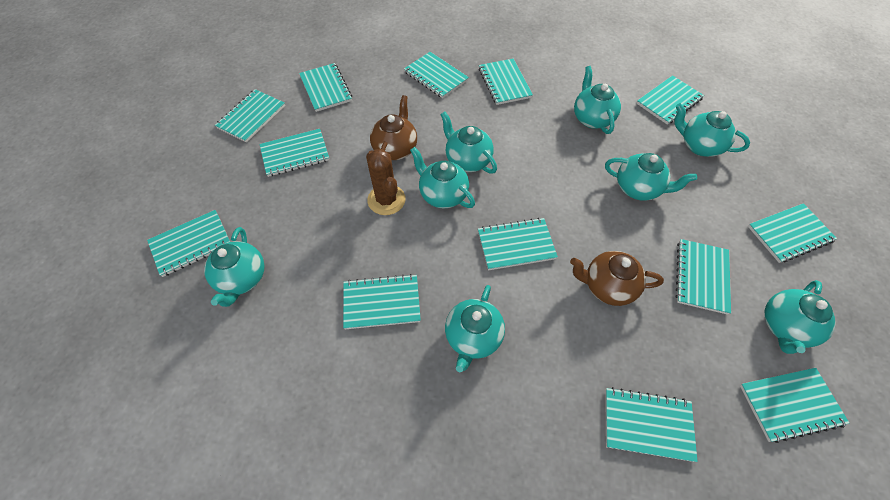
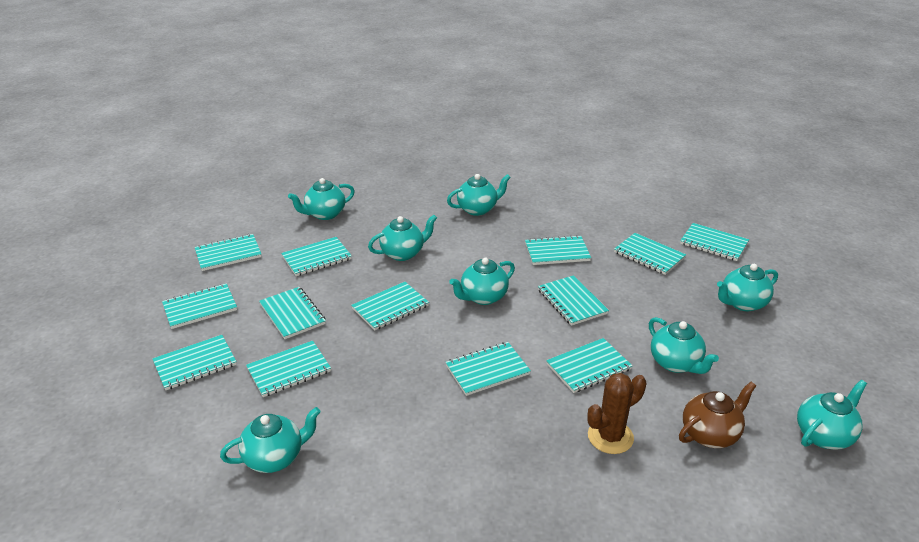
brown teapot: 2 -> 1

